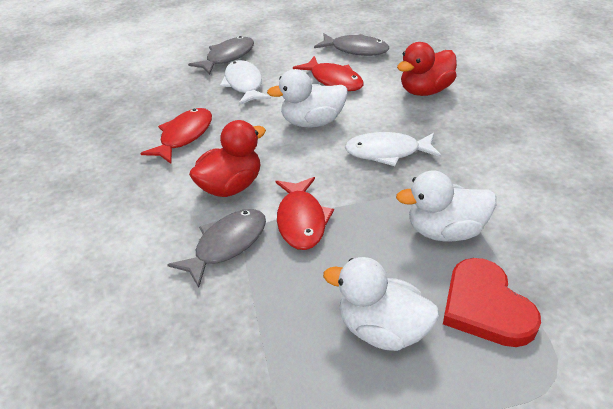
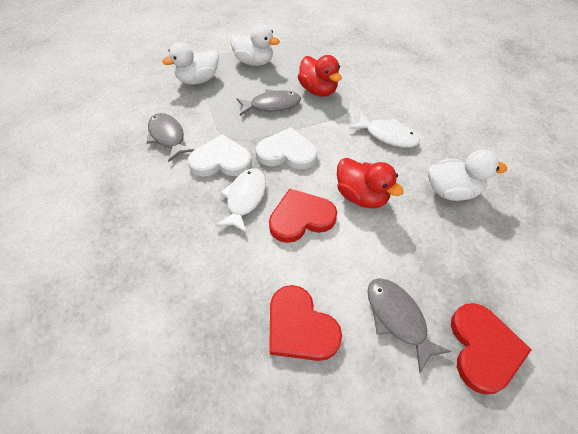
red fish: 3 -> 0
red heart: 1 -> 3
white heart: 0 -> 2

